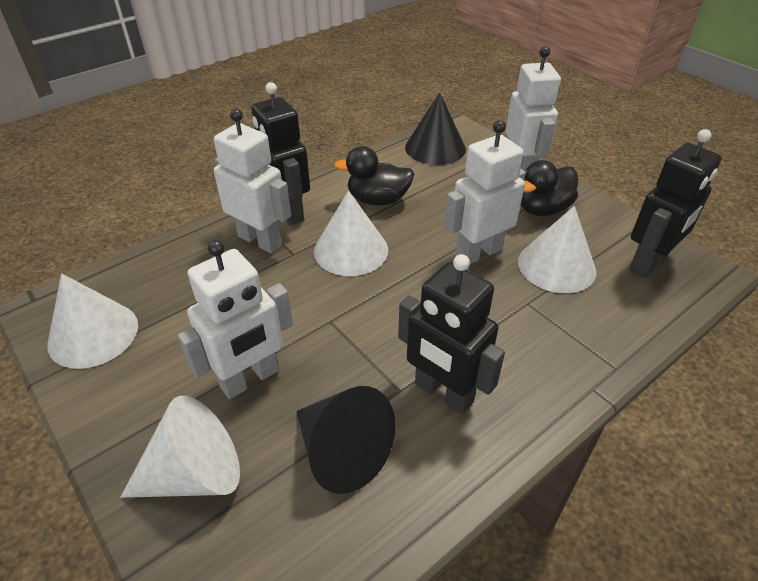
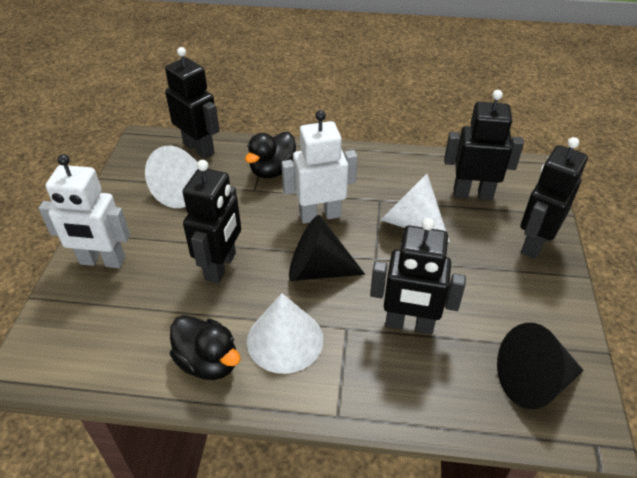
black robot: 3 -> 5
white cone: 4 -> 3
white robot: 4 -> 2

